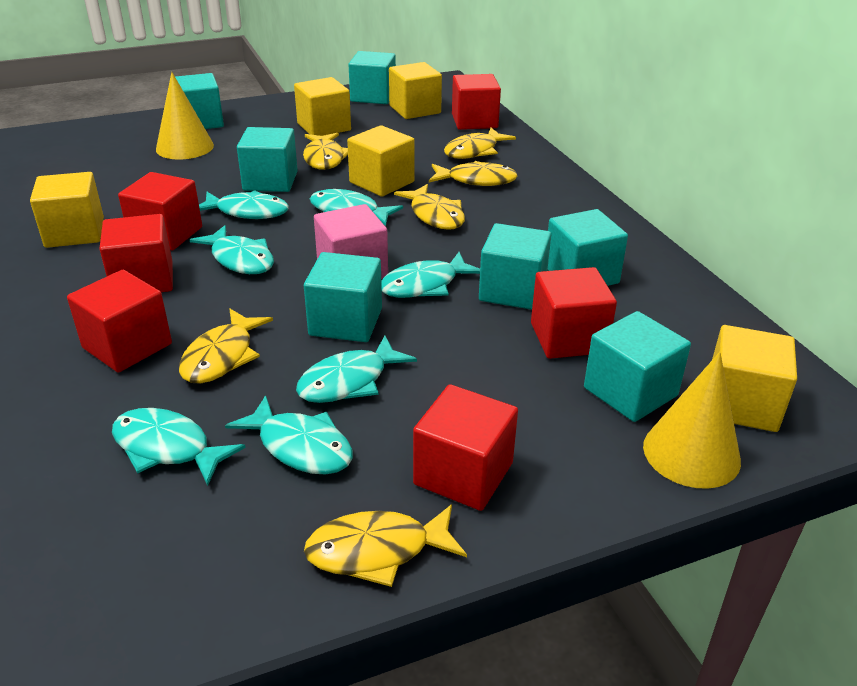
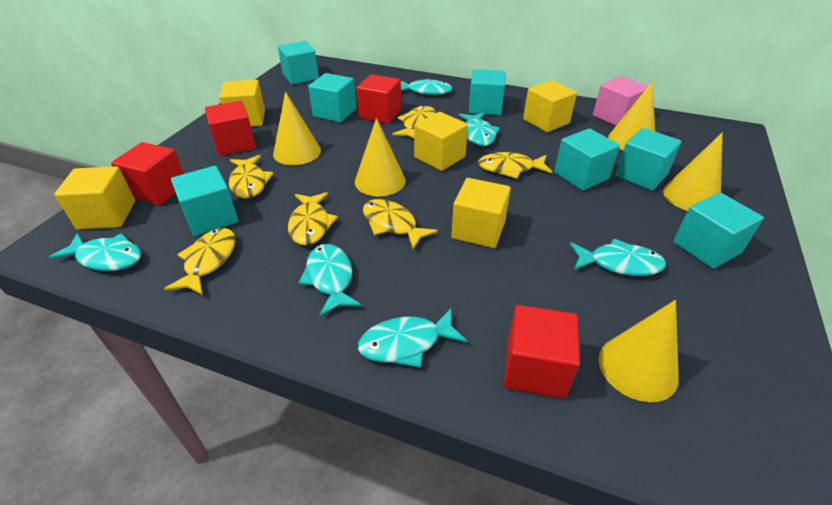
red cube: 6 -> 4
turquoise fish: 7 -> 6
yellow cone: 2 -> 5

